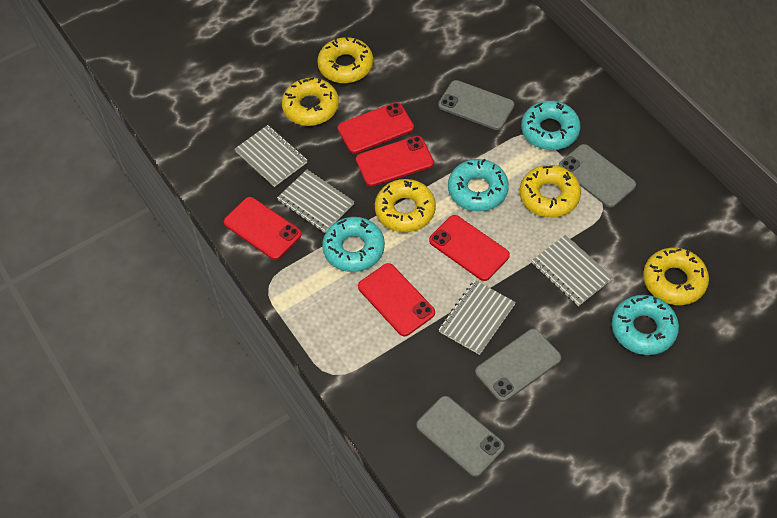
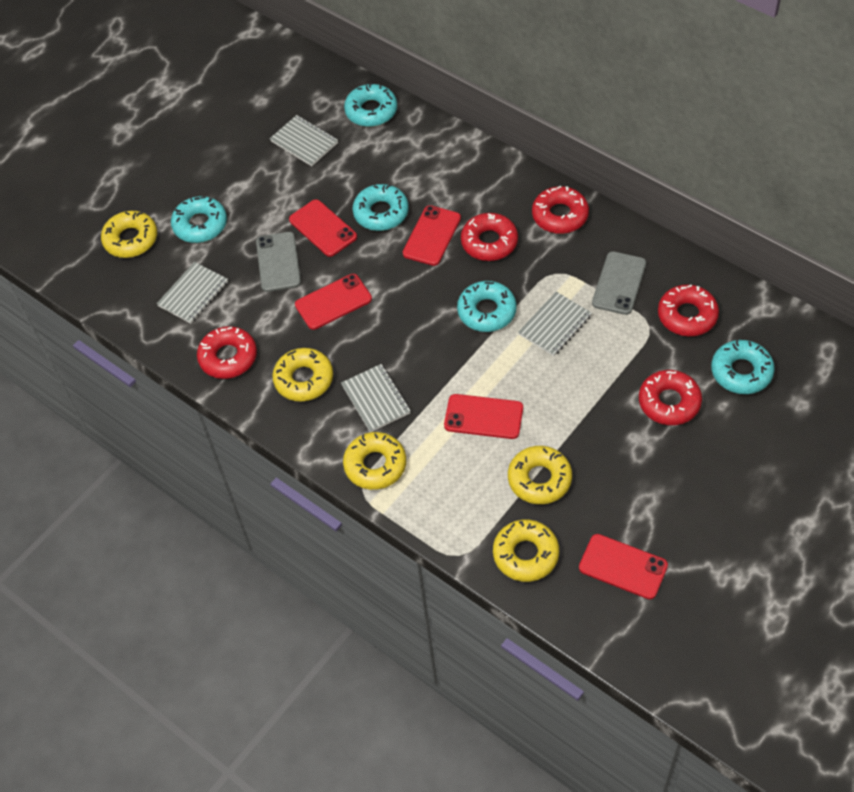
grey phone: 4 -> 2
red donut: 0 -> 5
turquoise donut: 4 -> 5

